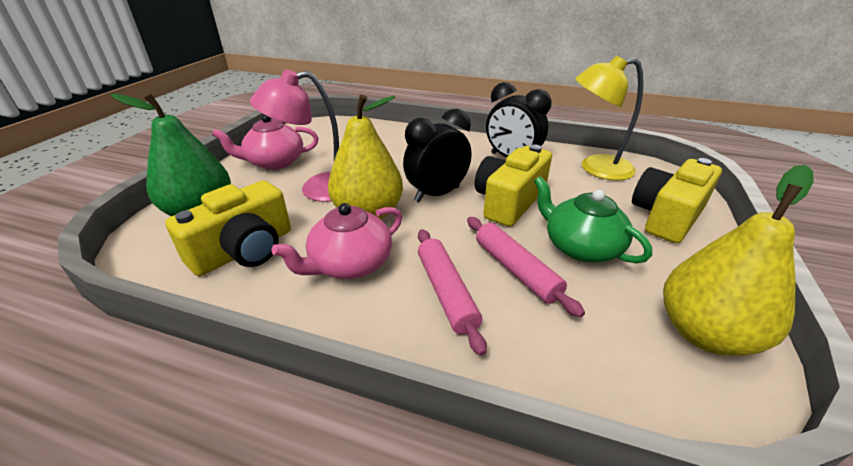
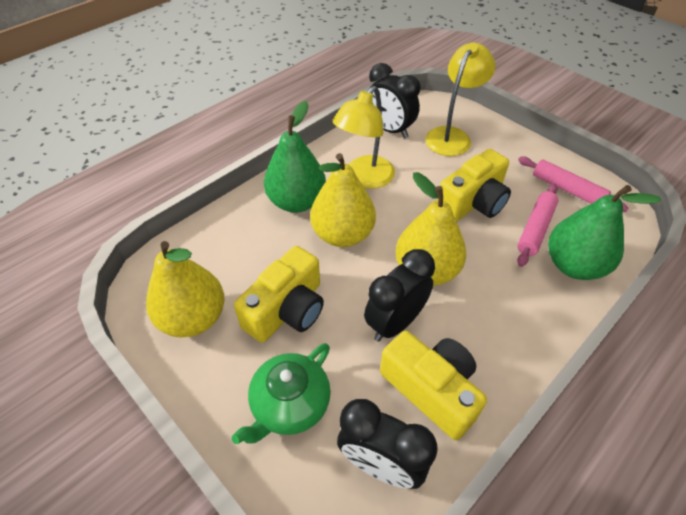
black clock: 2 -> 3
green pear: 1 -> 2
pink lamp: 1 -> 0
pink teapot: 2 -> 0
yellow lamp: 1 -> 2
yellow pear: 2 -> 3

